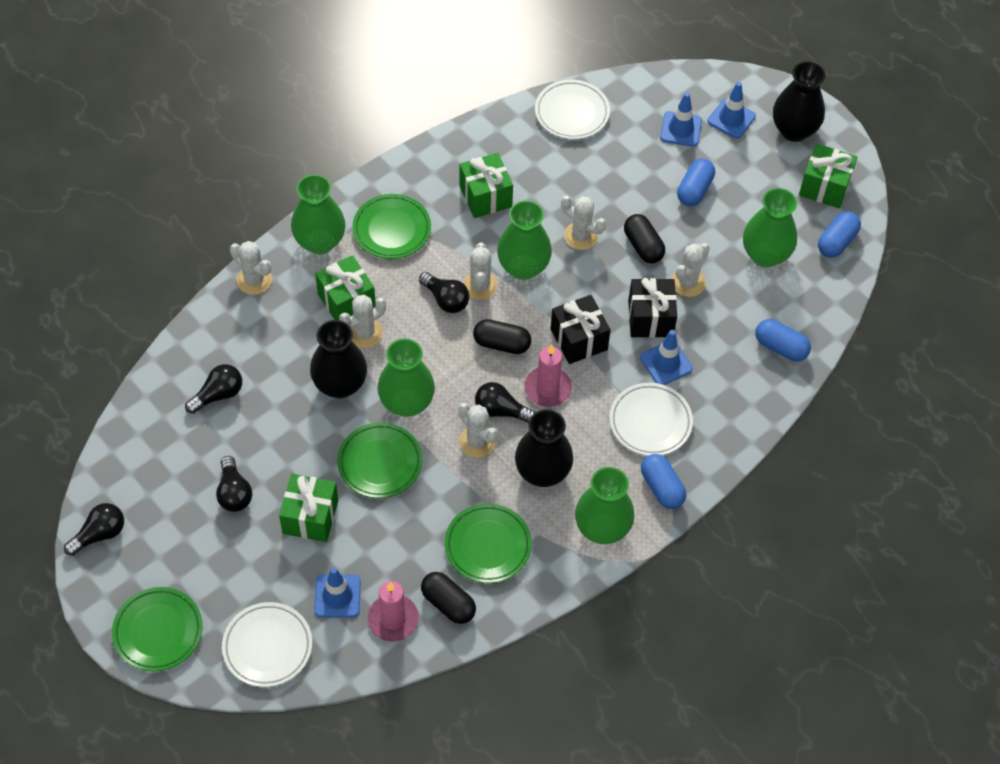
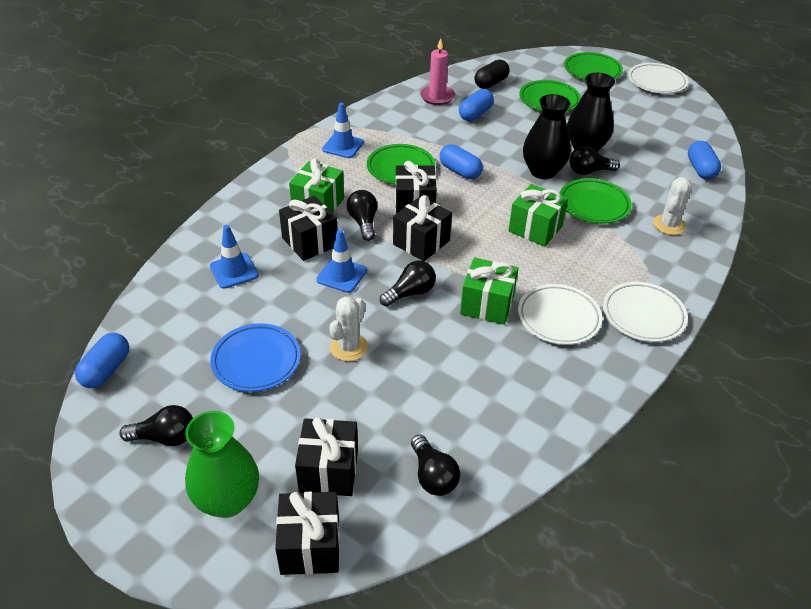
black capsule: 3 -> 1
black gift: 2 -> 5
black vase: 3 -> 2
blue plate: 0 -> 1
blue traffic cone: 4 -> 3
green gift: 4 -> 3
green vase: 5 -> 1
pink candle: 2 -> 1
white cactus: 6 -> 2

